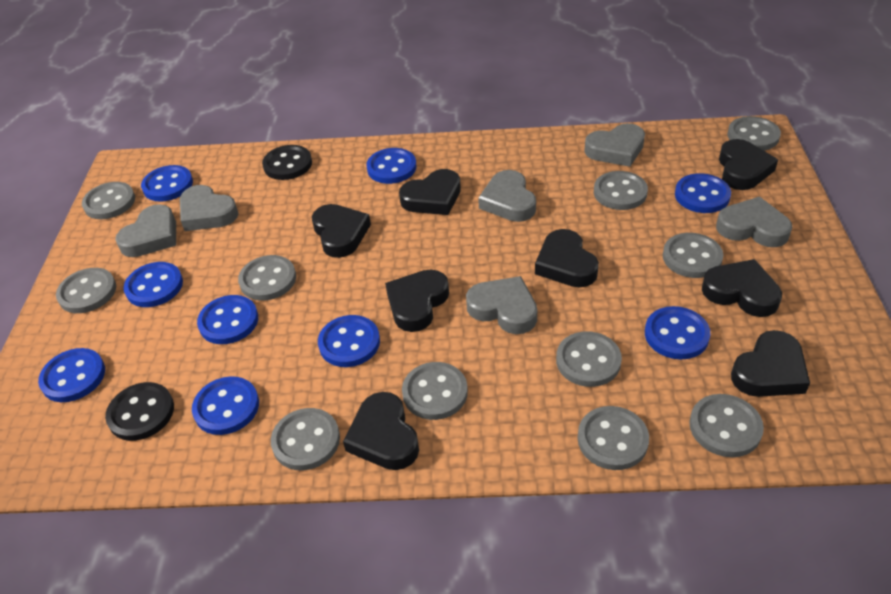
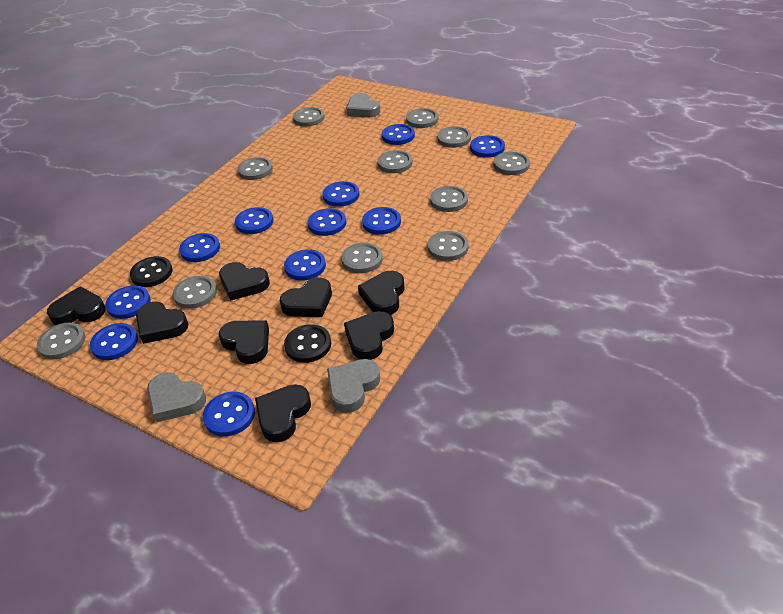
blue button: 9 -> 11
grey heart: 6 -> 3

